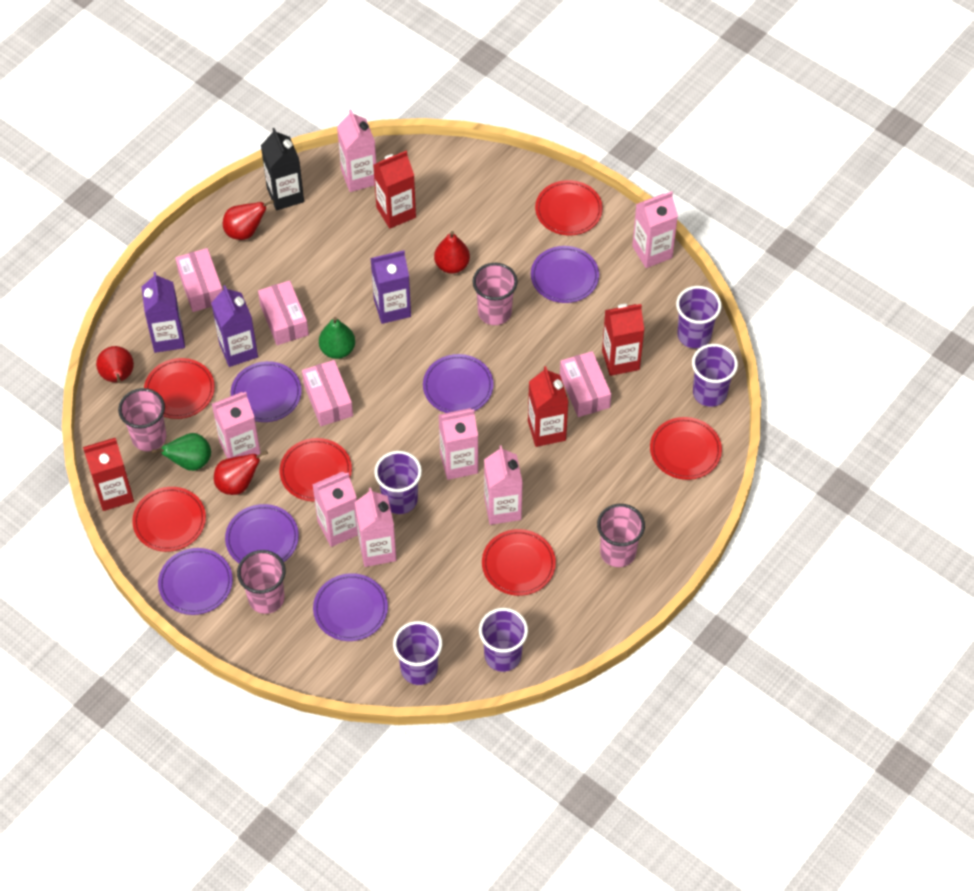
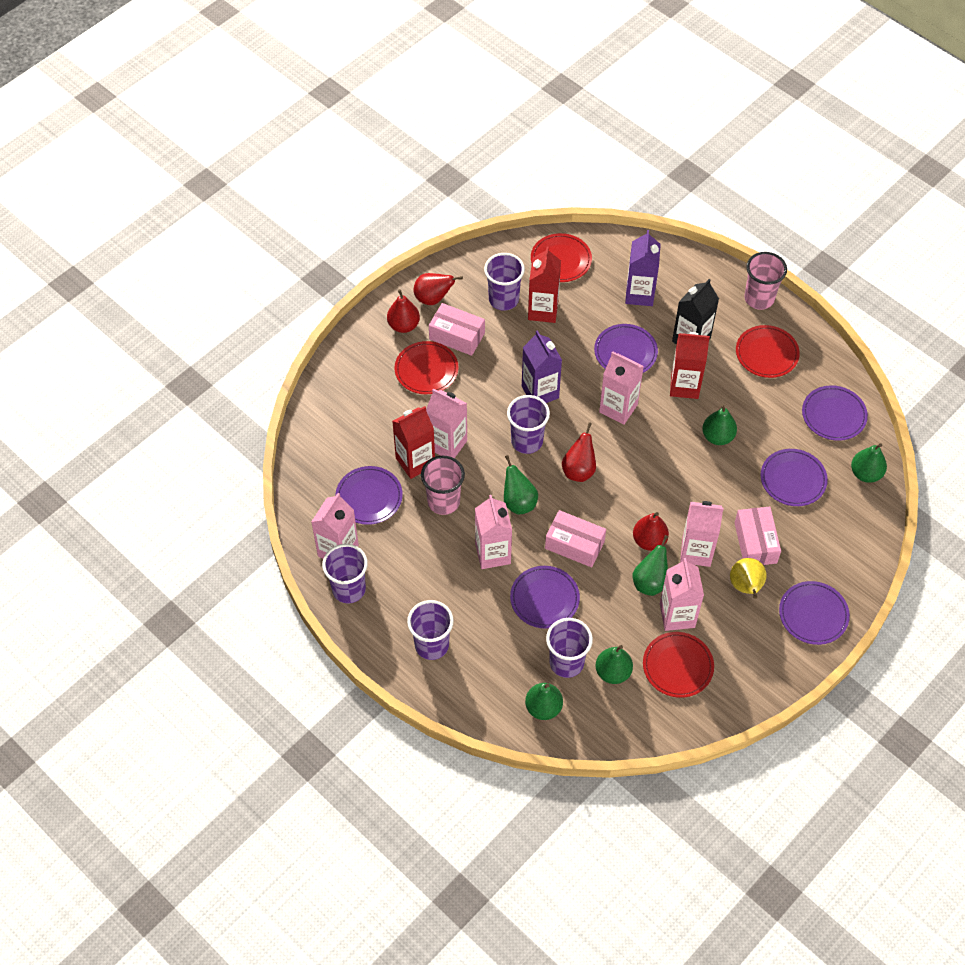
green pear: 2 -> 6
pink box: 4 -> 3
pink carton: 7 -> 6
pink cup: 4 -> 2
purple carton: 3 -> 2
red carton: 4 -> 3
red plate: 6 -> 4
yellow pear: 0 -> 1

